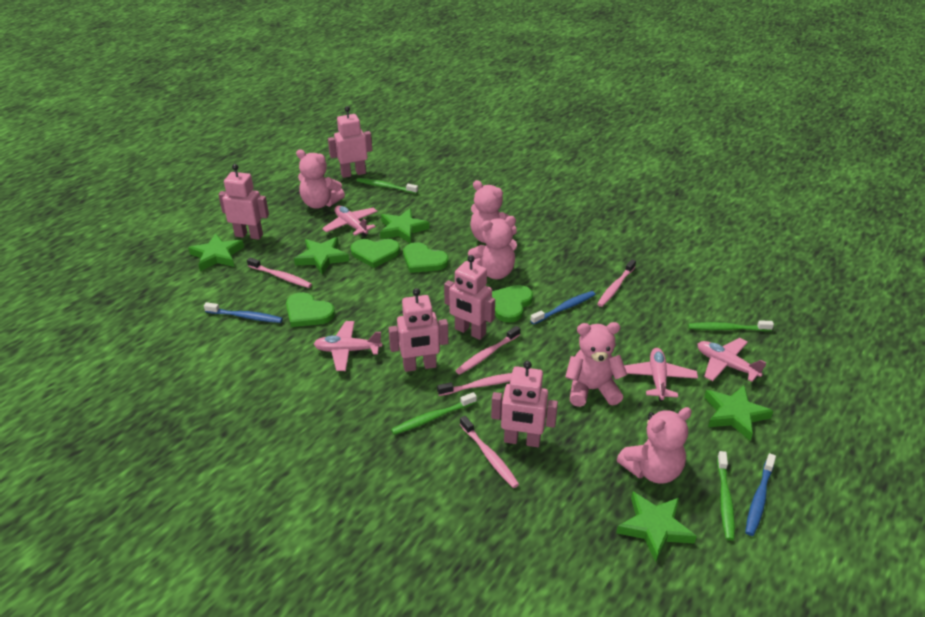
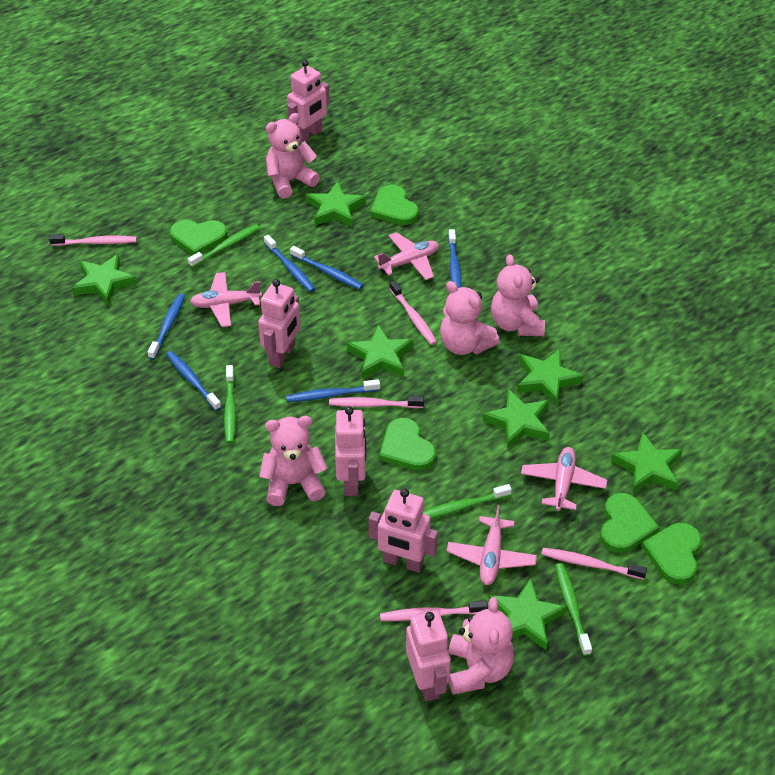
blue toothbrush: 3 -> 6
green heart: 4 -> 5
green star: 5 -> 7

